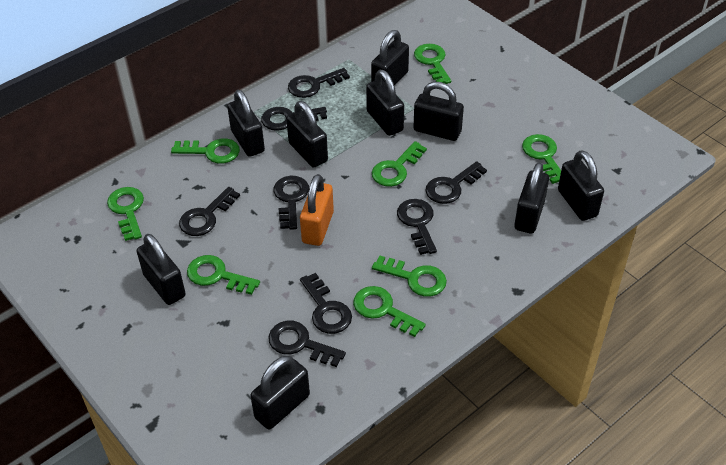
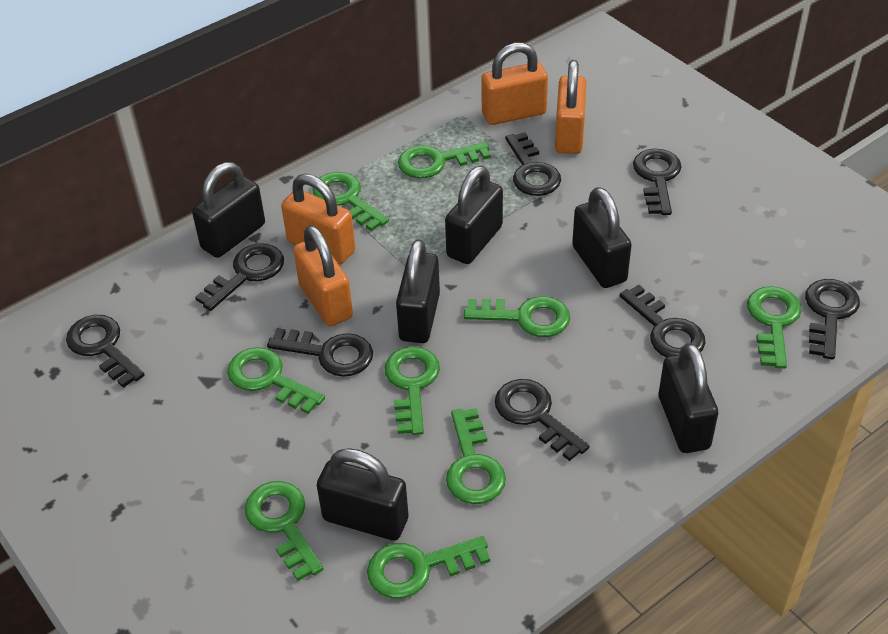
black padlock: 9 -> 6
green key: 8 -> 9
orange padlock: 1 -> 4

